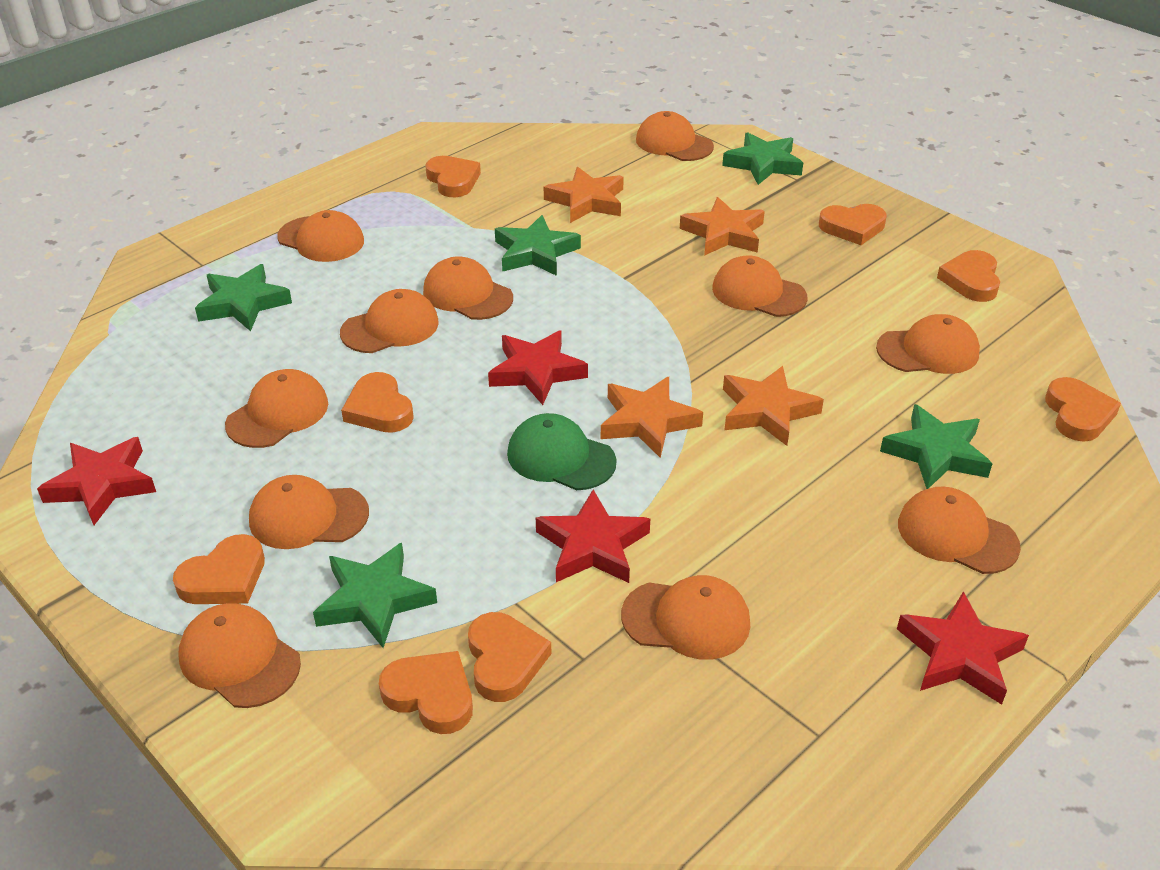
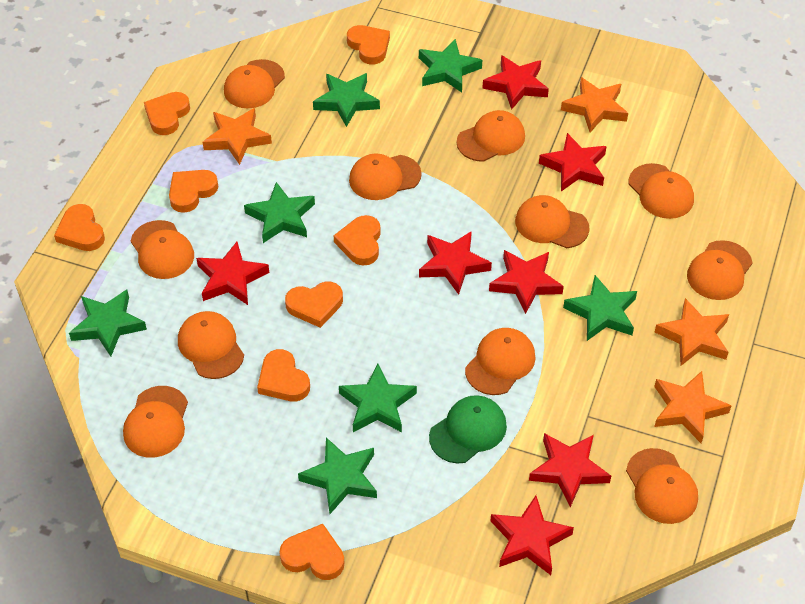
green star: 5 -> 7
red star: 4 -> 7

